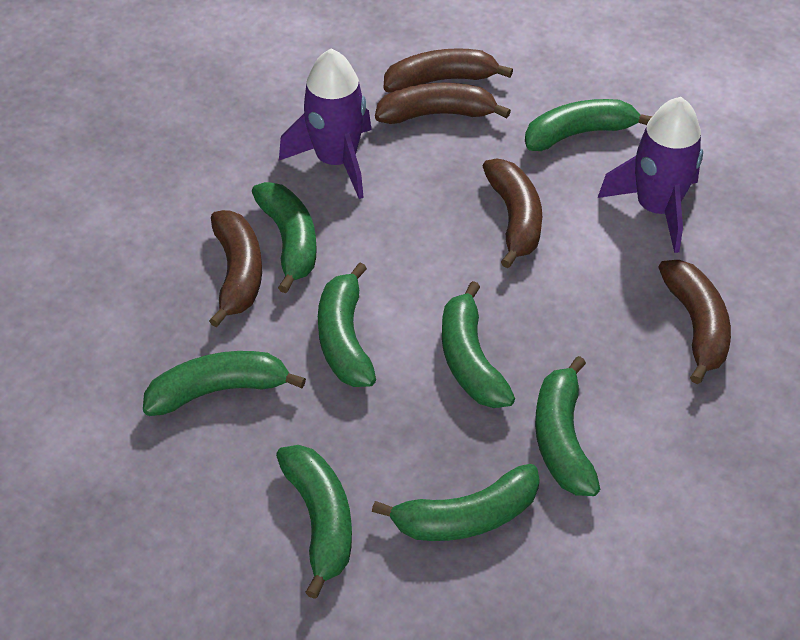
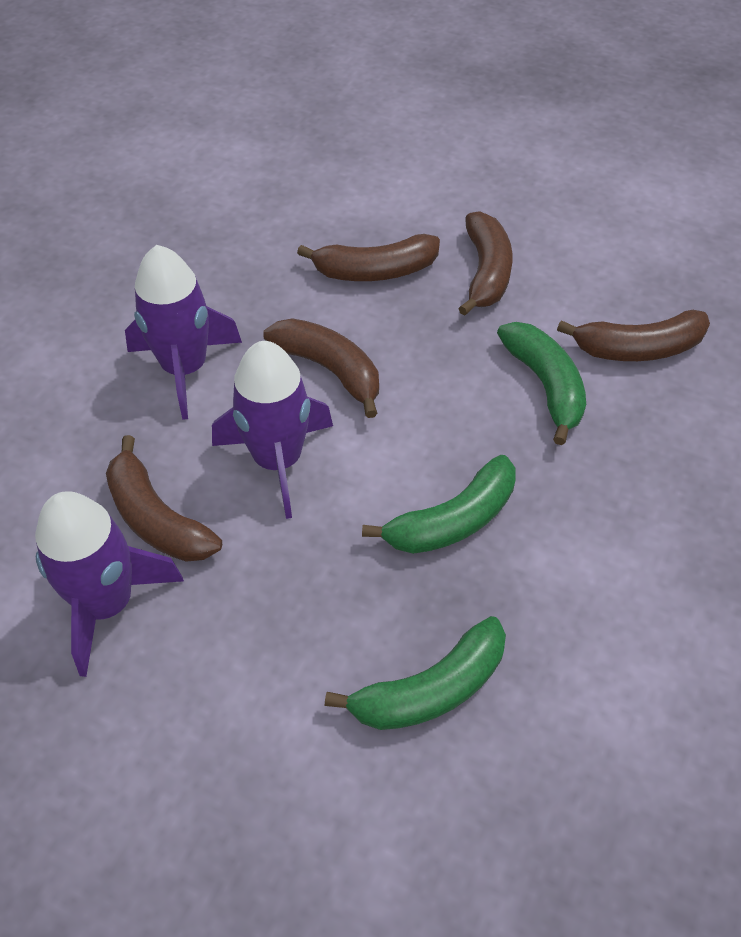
green banana: 8 -> 3
purple rocket: 2 -> 3

